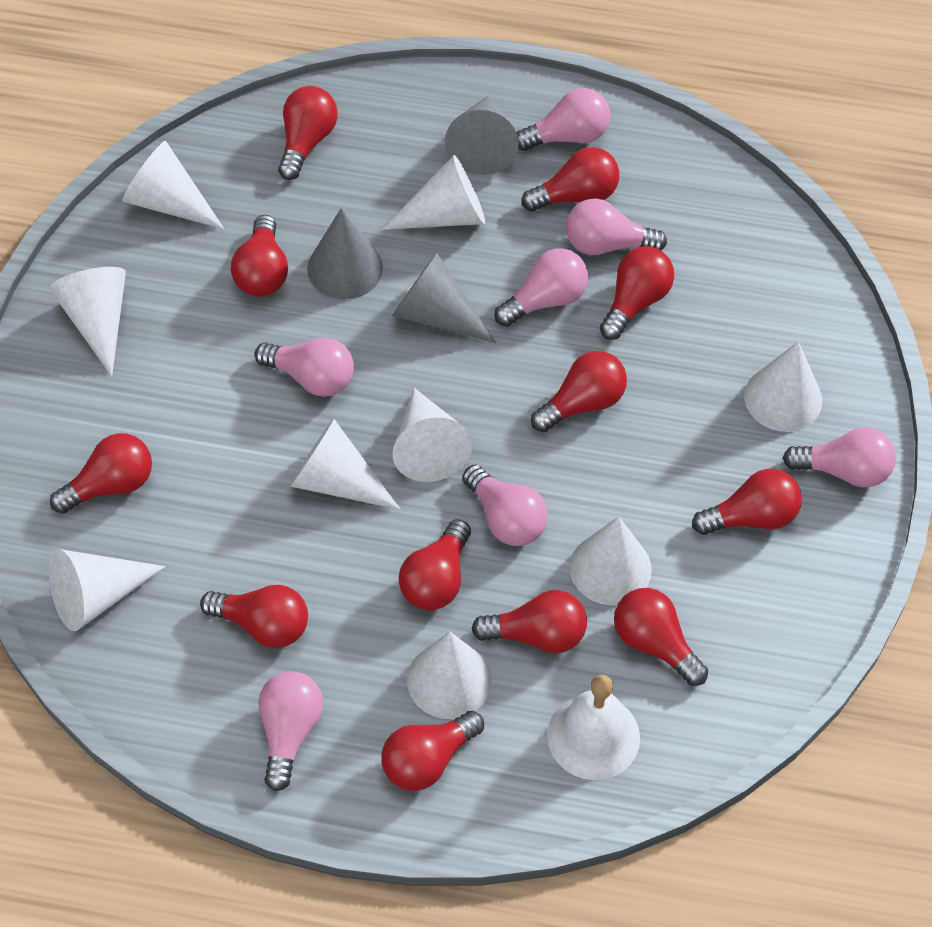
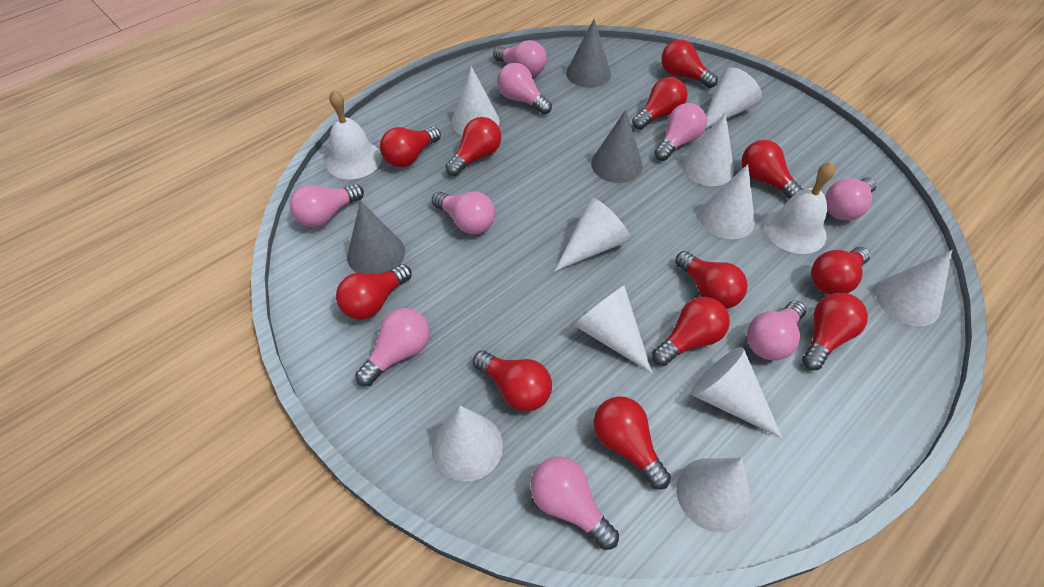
pink light bulb: 7 -> 9
white bell: 1 -> 2
white cone: 9 -> 10

